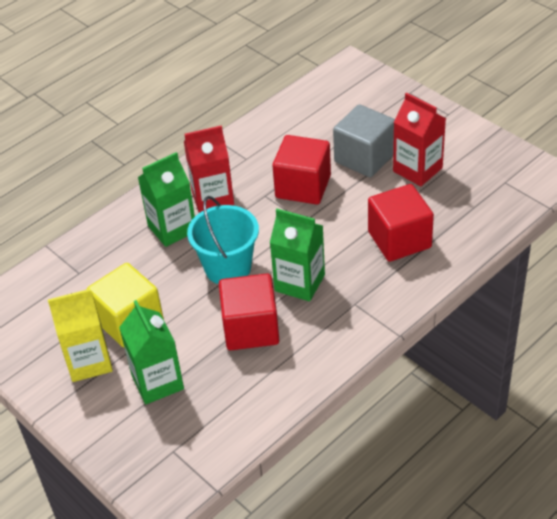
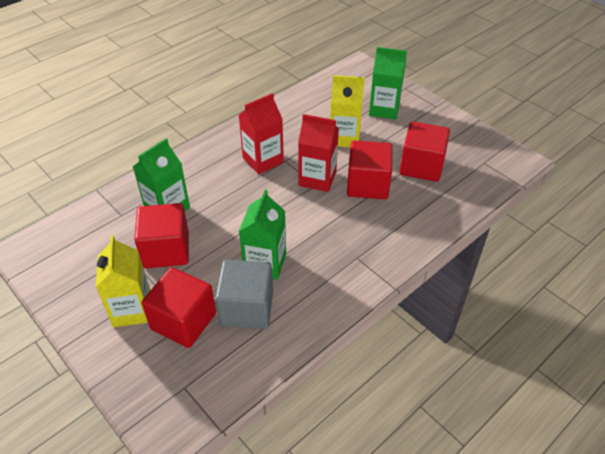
red cube: 3 -> 4
turquoise bucket: 1 -> 0
yellow carton: 1 -> 2
yellow cube: 1 -> 0

